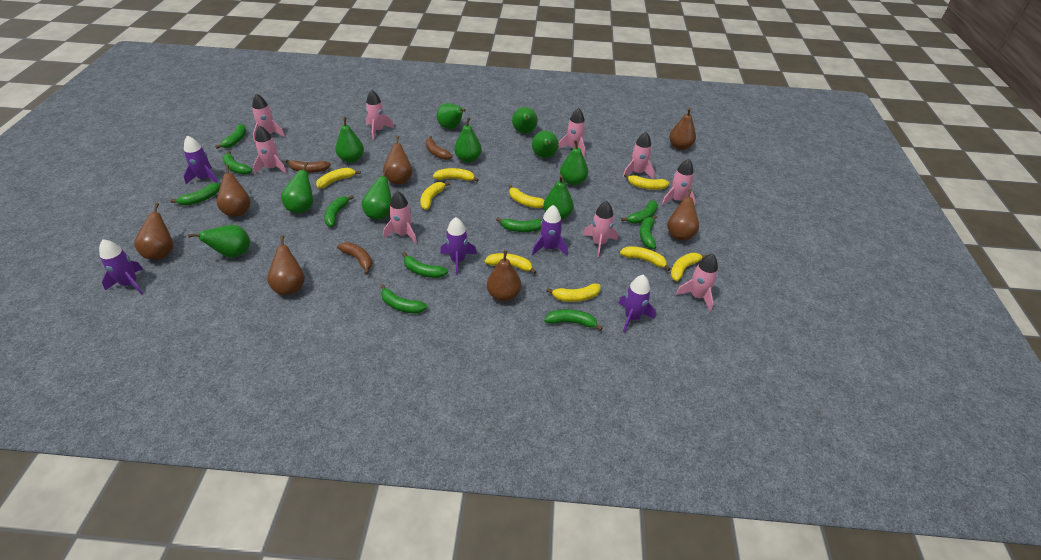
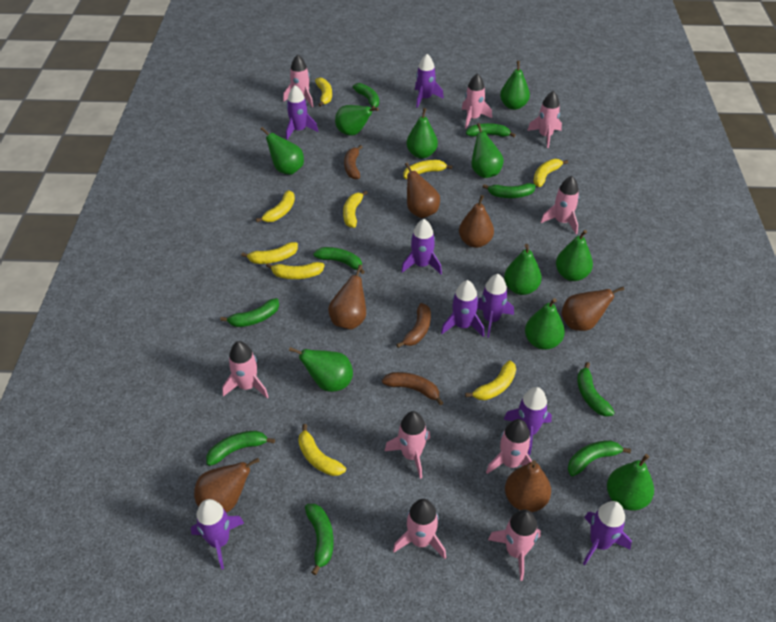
brown pear: 7 -> 6
green banana: 10 -> 9
purple rocket: 5 -> 8

